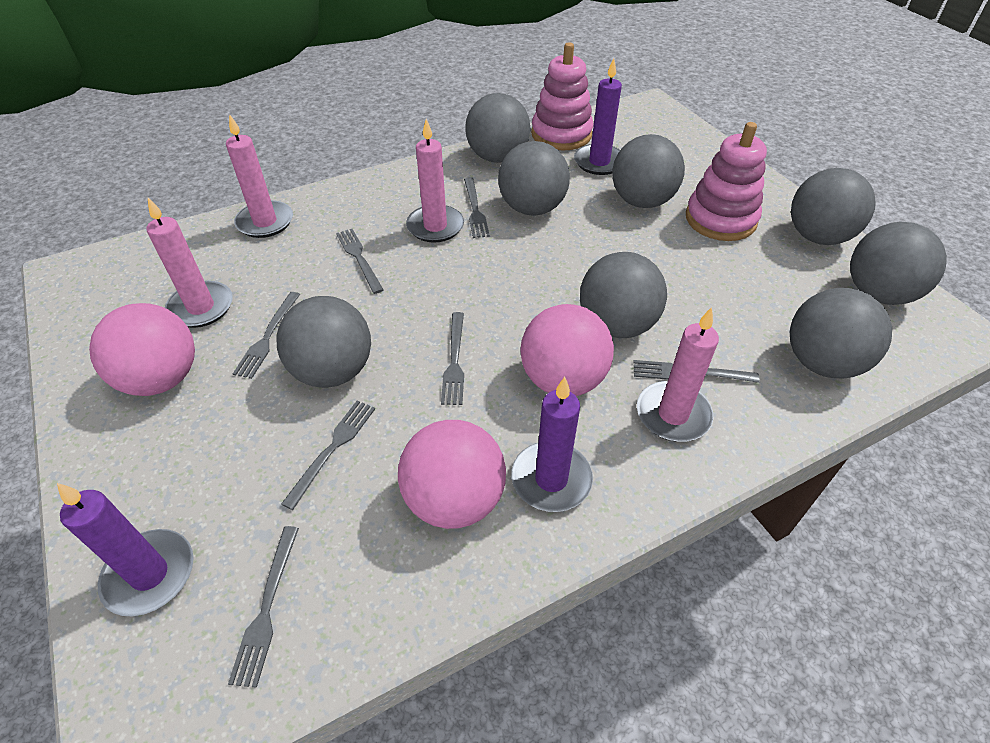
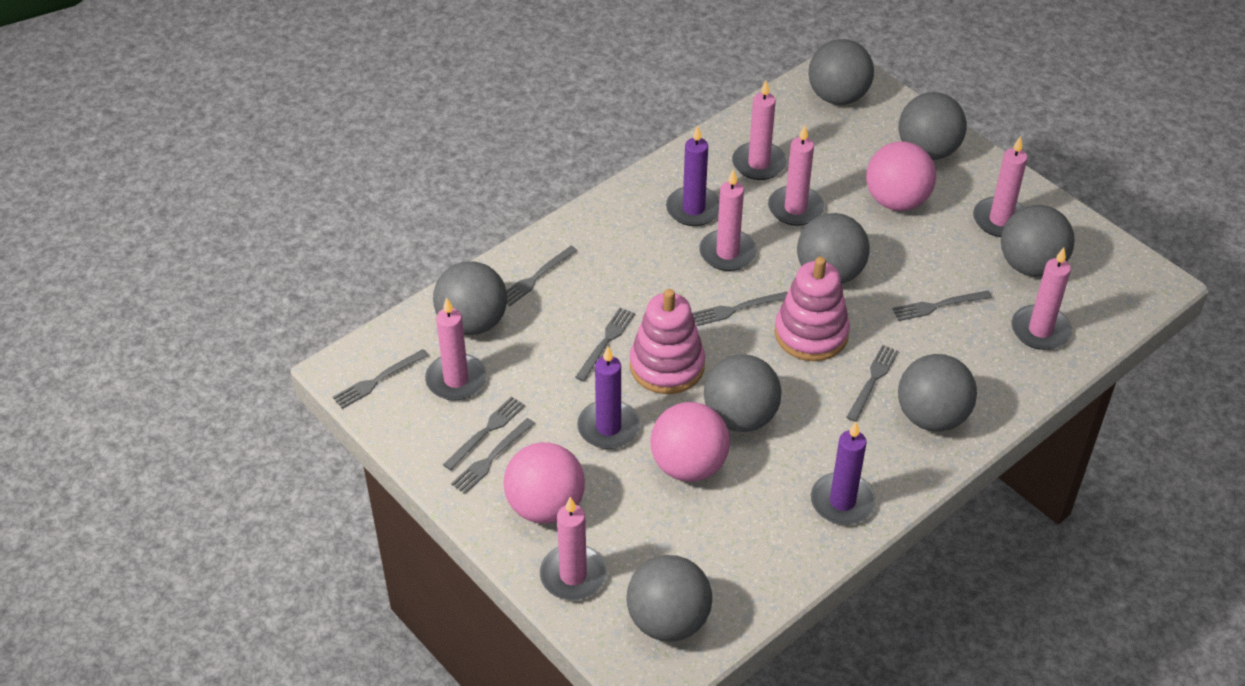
grey fork: 7 -> 8
pink candle: 4 -> 7

